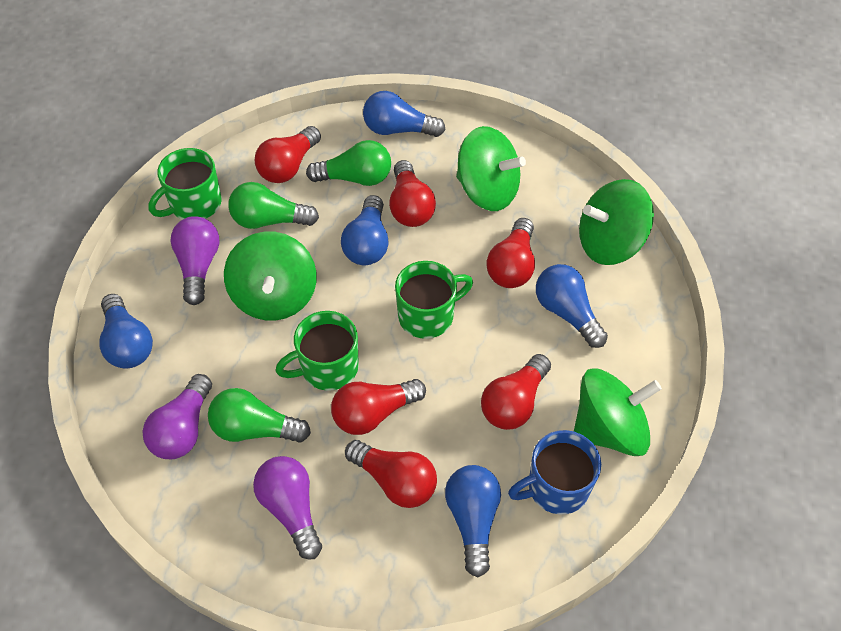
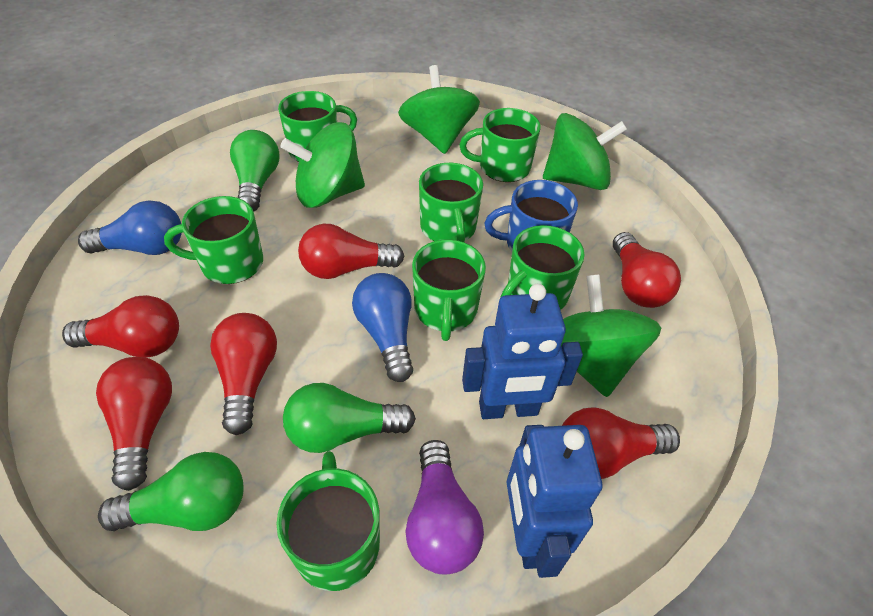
blue light bulb: 5 -> 2
blue robot: 0 -> 2
green mug: 3 -> 7
purple light bulb: 3 -> 1

